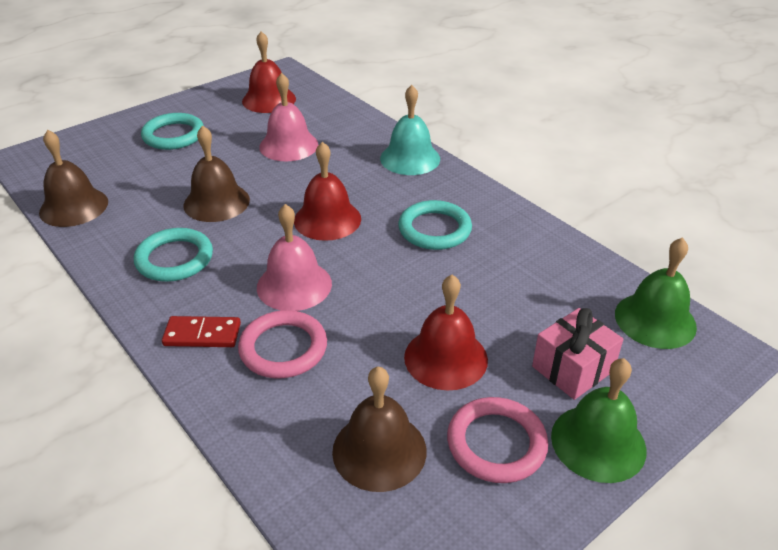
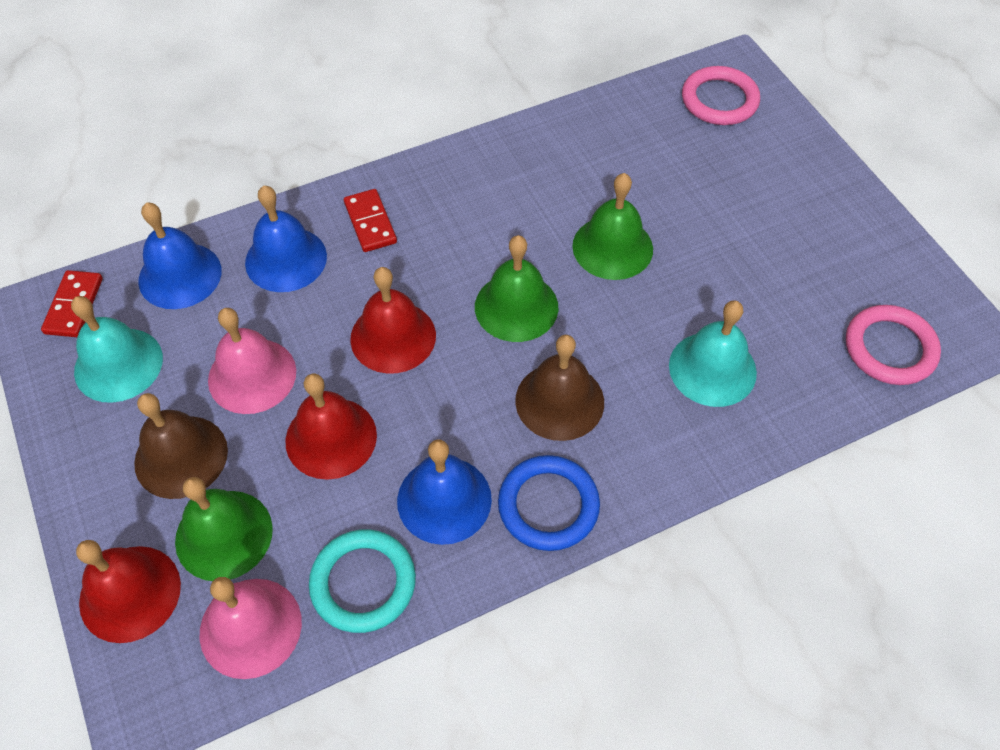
blue bell: 0 -> 3
blue ring: 0 -> 1
brown bell: 3 -> 2
green bell: 2 -> 3
pink gift: 1 -> 0
red domino: 1 -> 2
turquoise bell: 1 -> 2
turquoise ring: 3 -> 1

